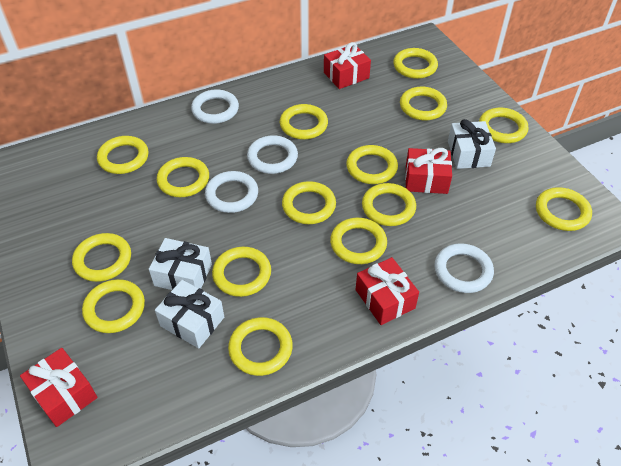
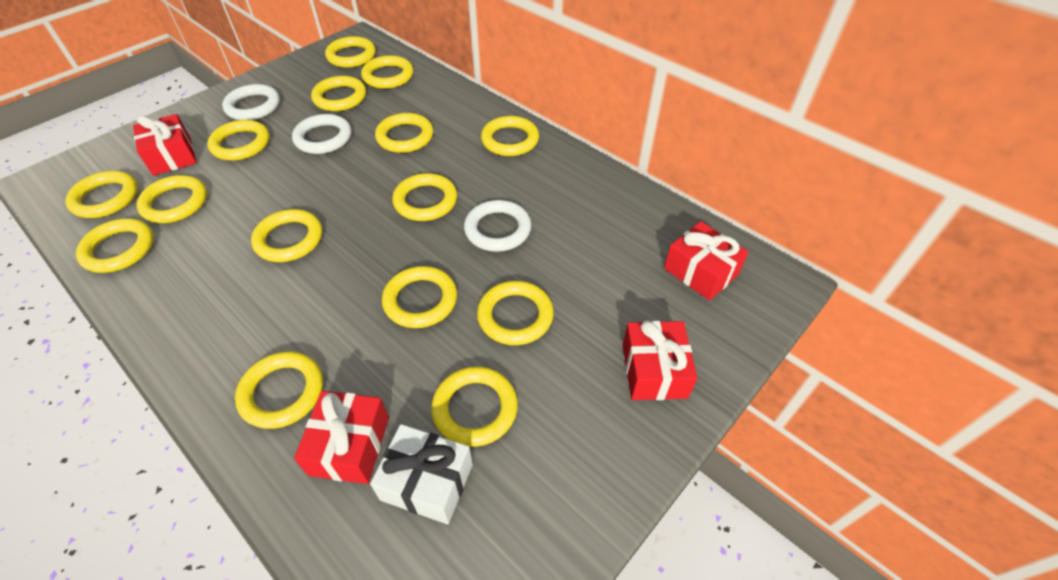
white gift: 3 -> 1
white ring: 4 -> 3

